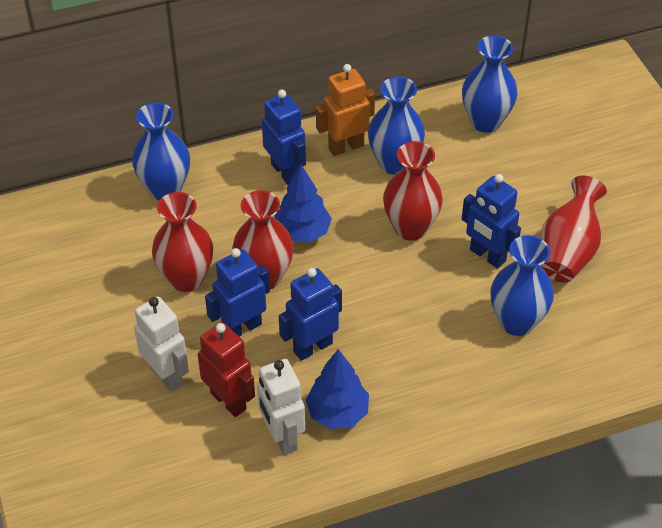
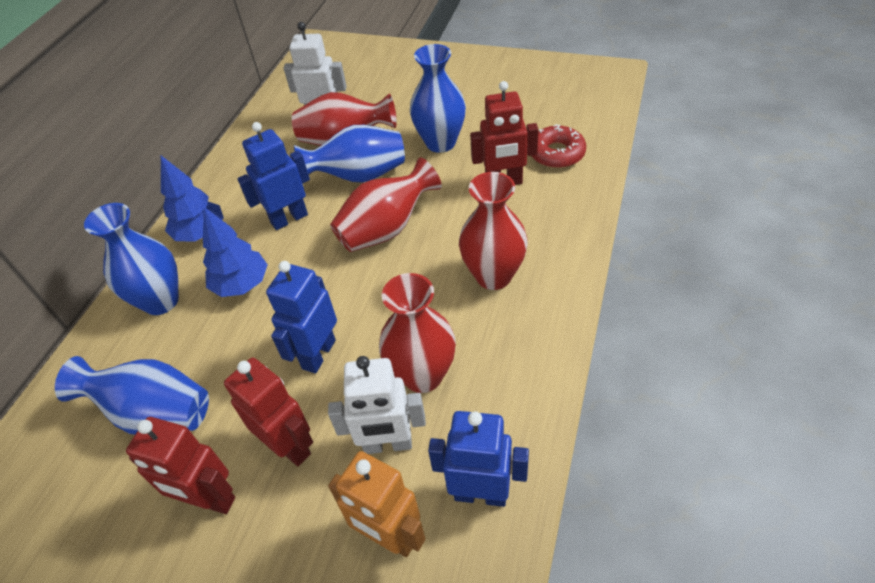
blue robot: 4 -> 3
red donut: 0 -> 1
red robot: 1 -> 3

